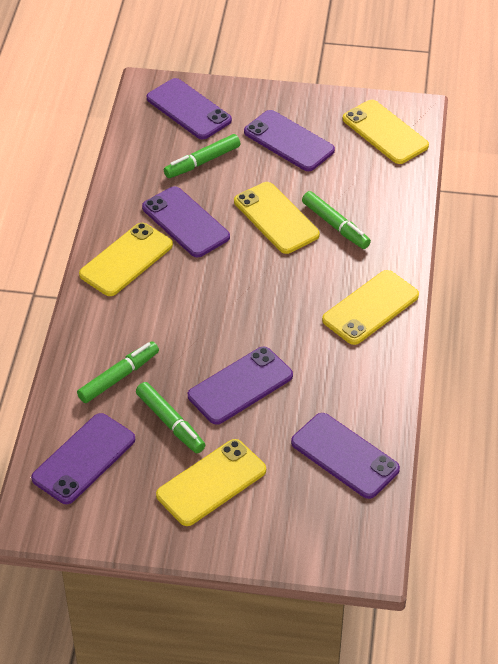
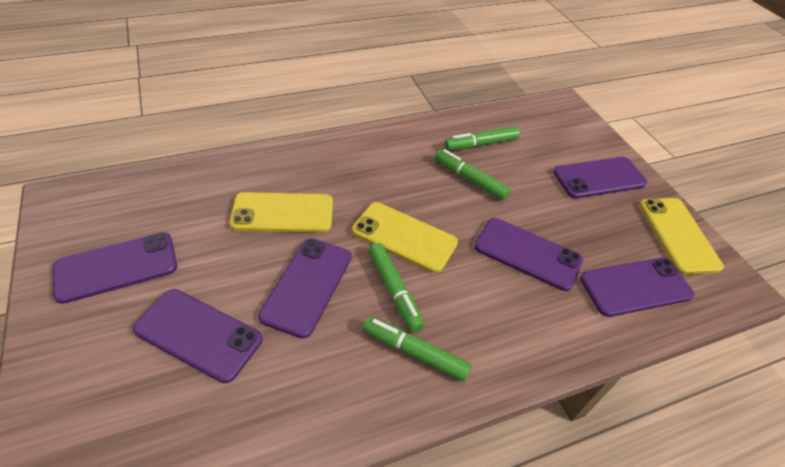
yellow phone: 5 -> 3

